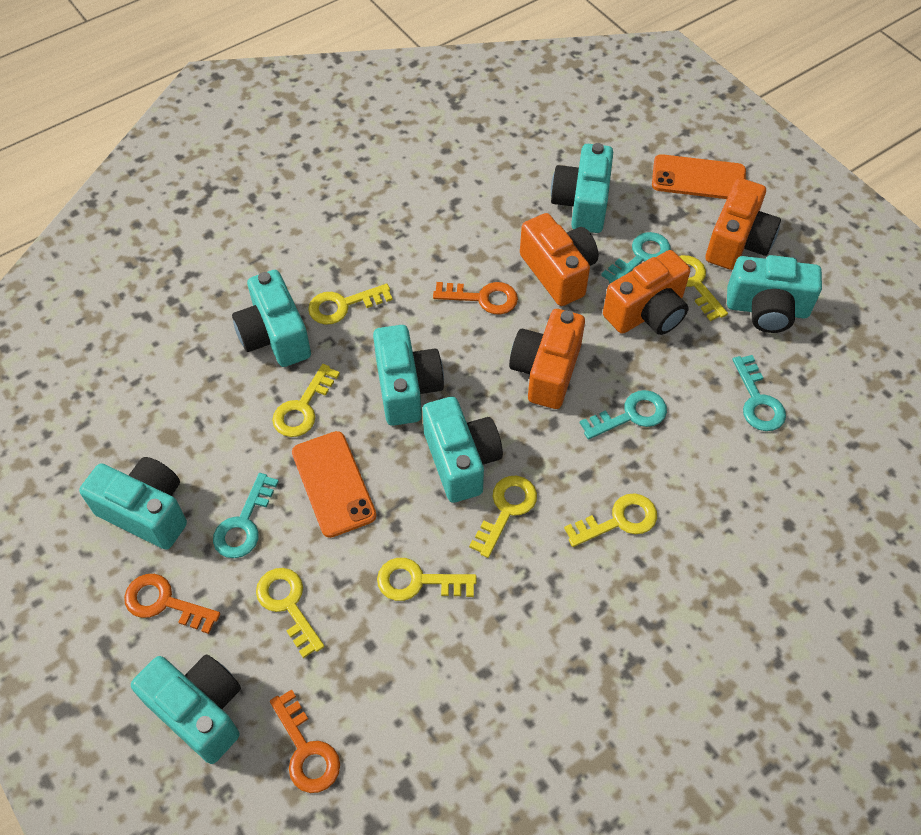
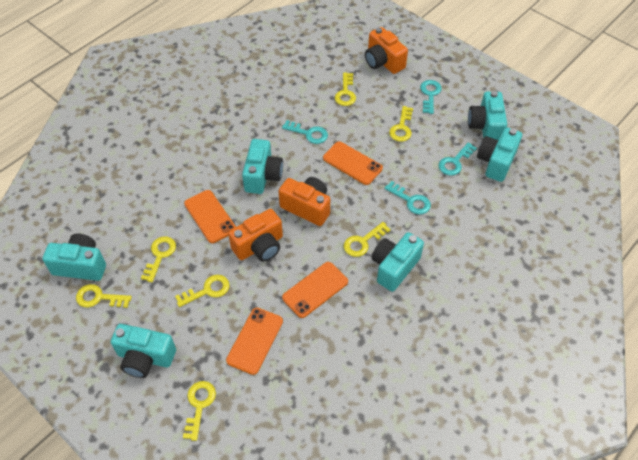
orange camera: 4 -> 3
orange key: 3 -> 0
orange phone: 2 -> 4
turquoise camera: 7 -> 6

